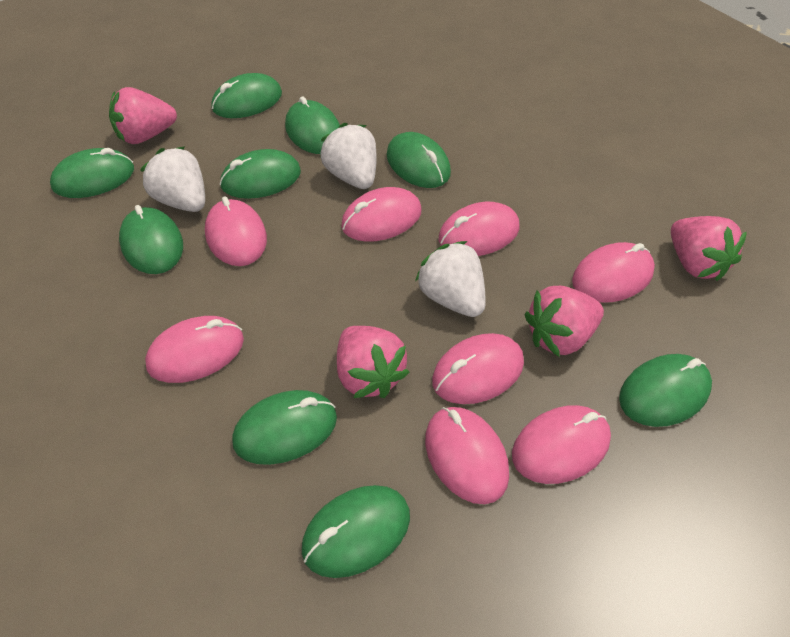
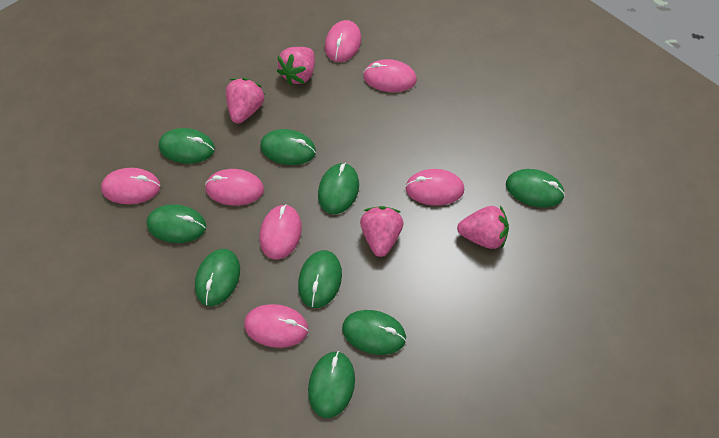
pink mouse: 8 -> 7
white strawberry: 3 -> 0

